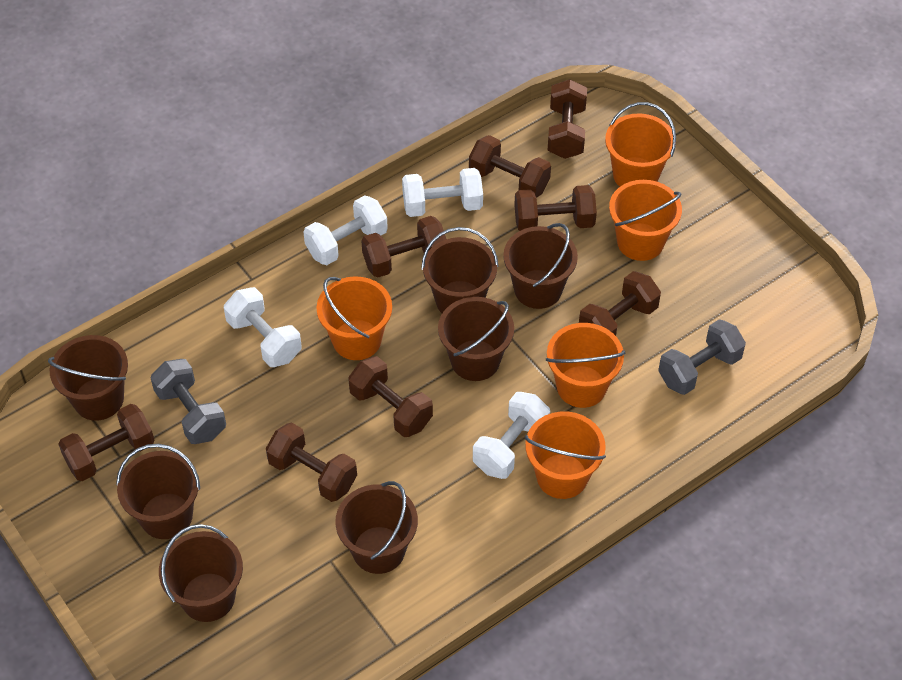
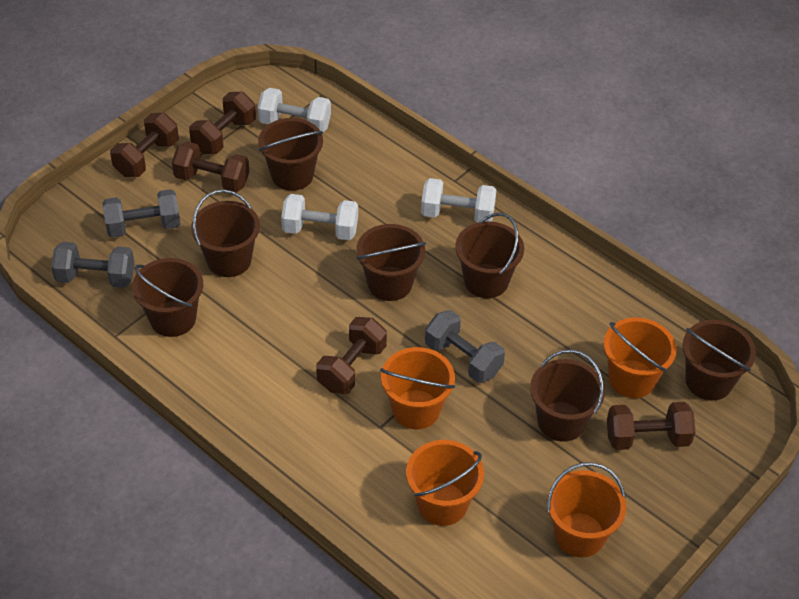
brown dumbbell: 8 -> 5
grey dumbbell: 2 -> 3
orange bucket: 5 -> 4
white dumbbell: 4 -> 3

